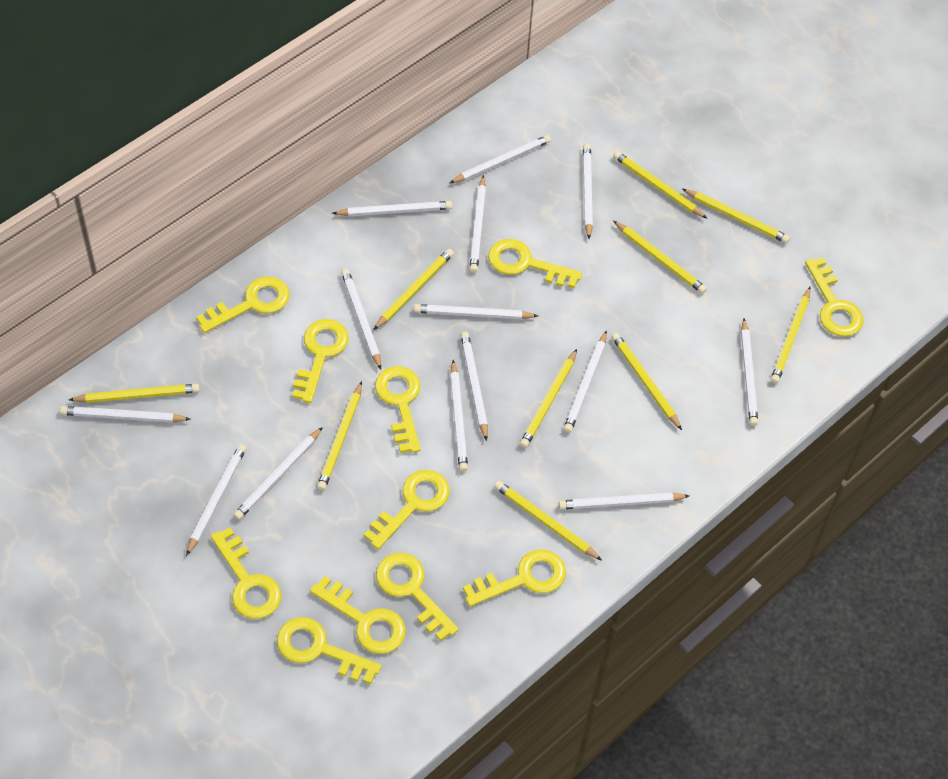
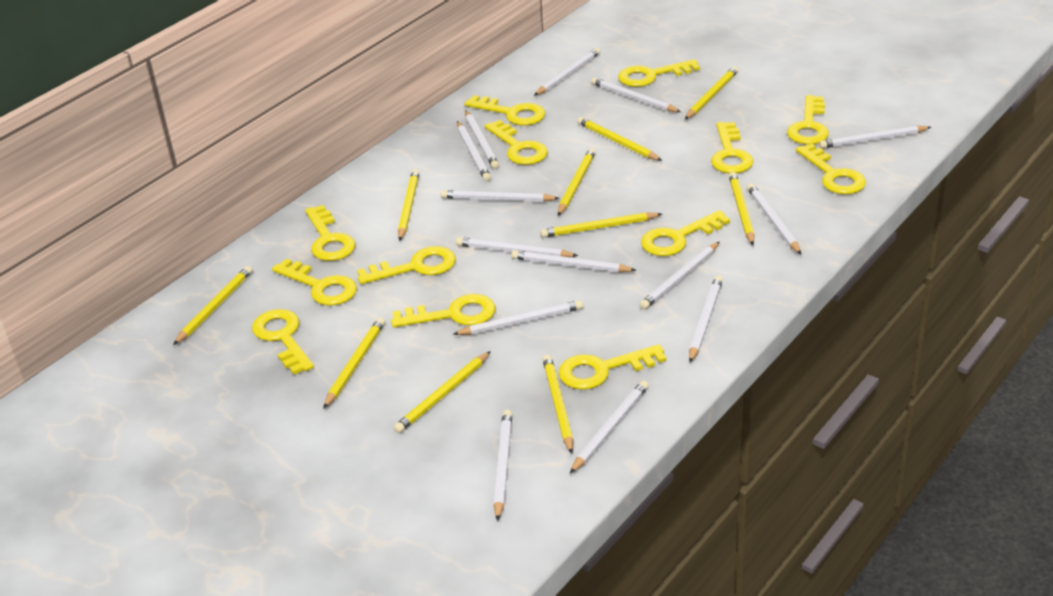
yellow key: 11 -> 13

